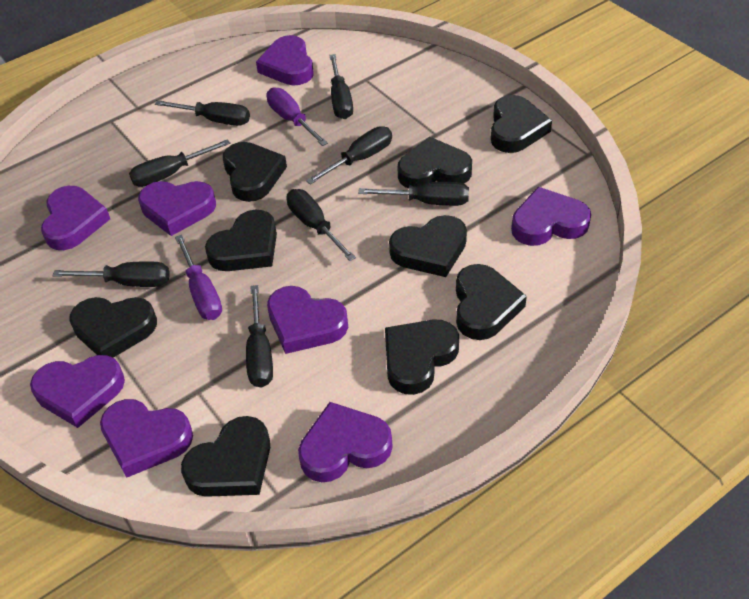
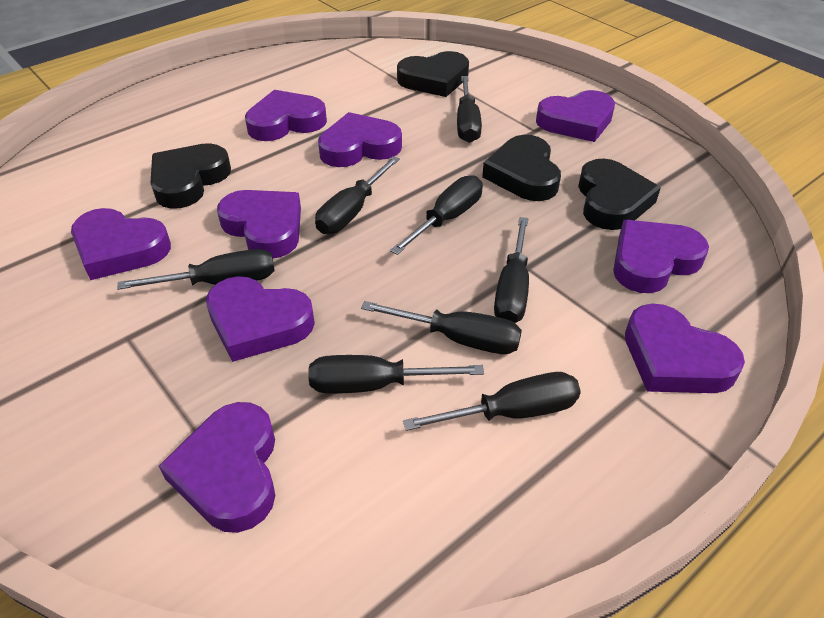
black heart: 9 -> 4
purple heart: 8 -> 9
purple screwdriver: 2 -> 0

